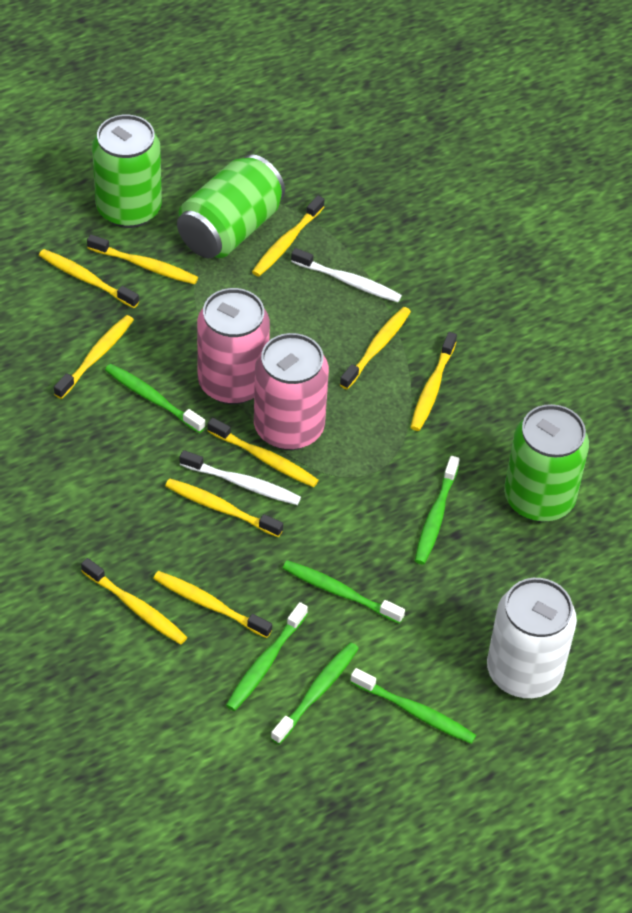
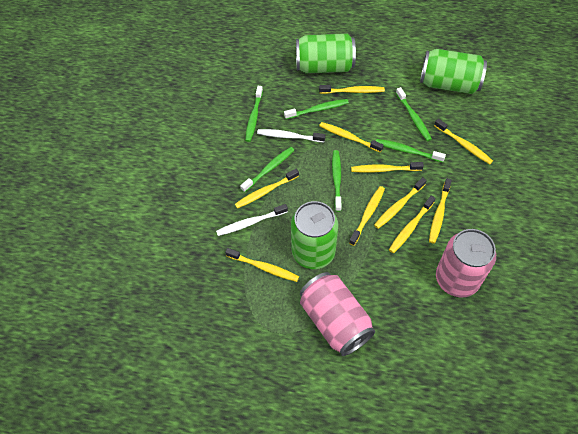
white can: 1 -> 0

